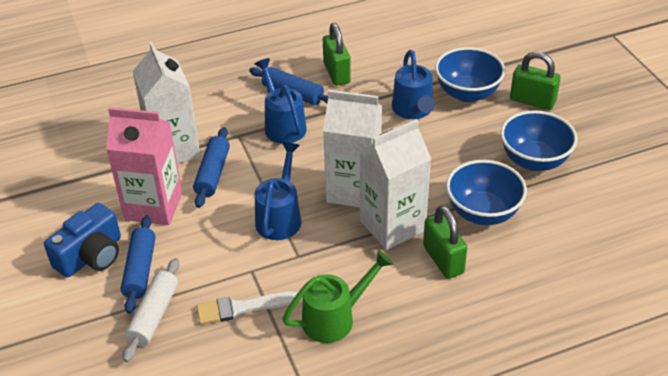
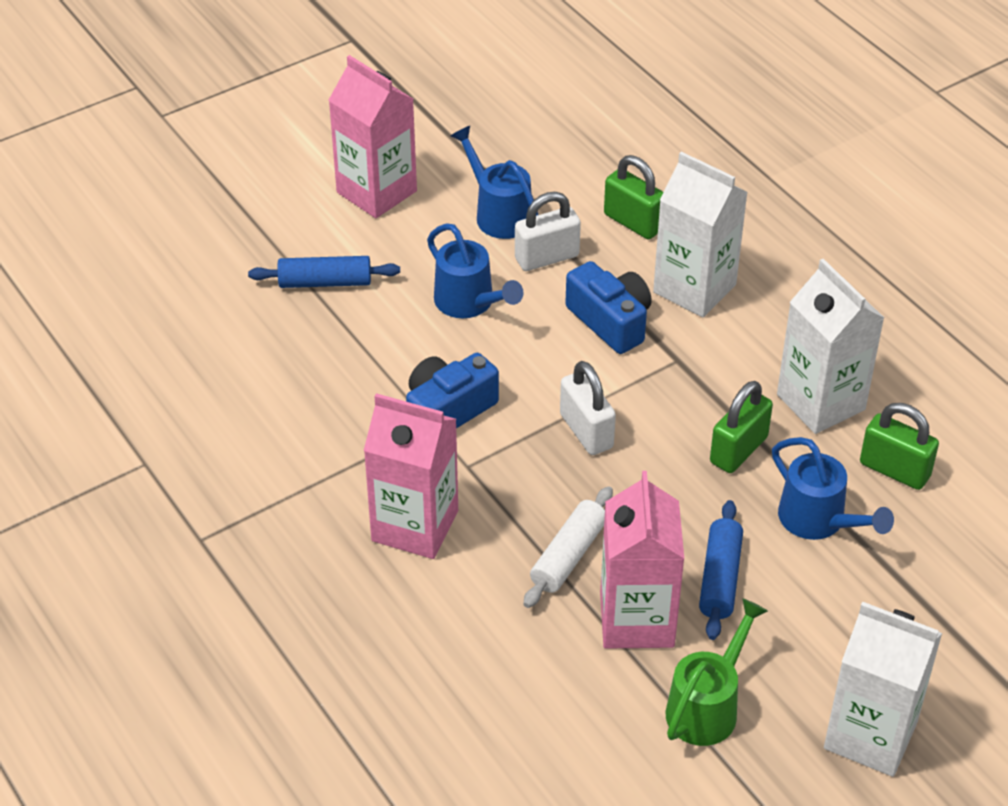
blue bowl: 3 -> 0
blue camera: 1 -> 2
blue rolling pin: 3 -> 2
pink carton: 1 -> 3
white brush: 1 -> 0
white padlock: 0 -> 2

